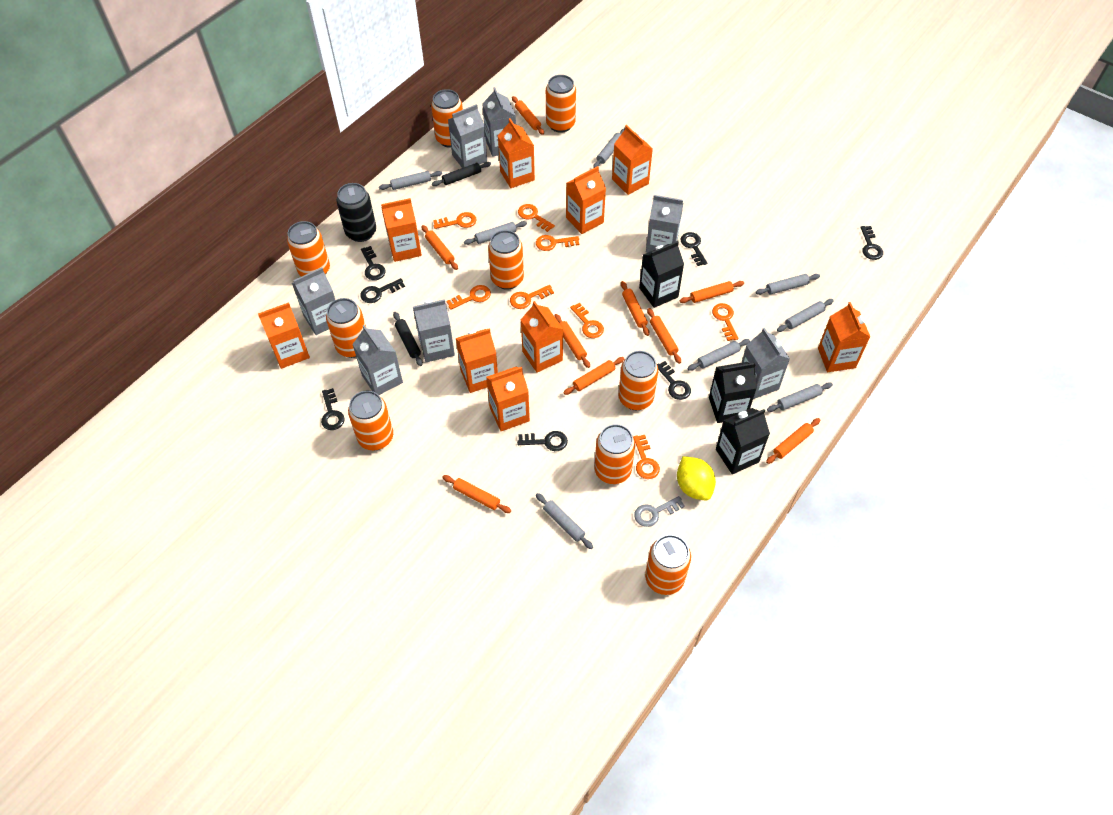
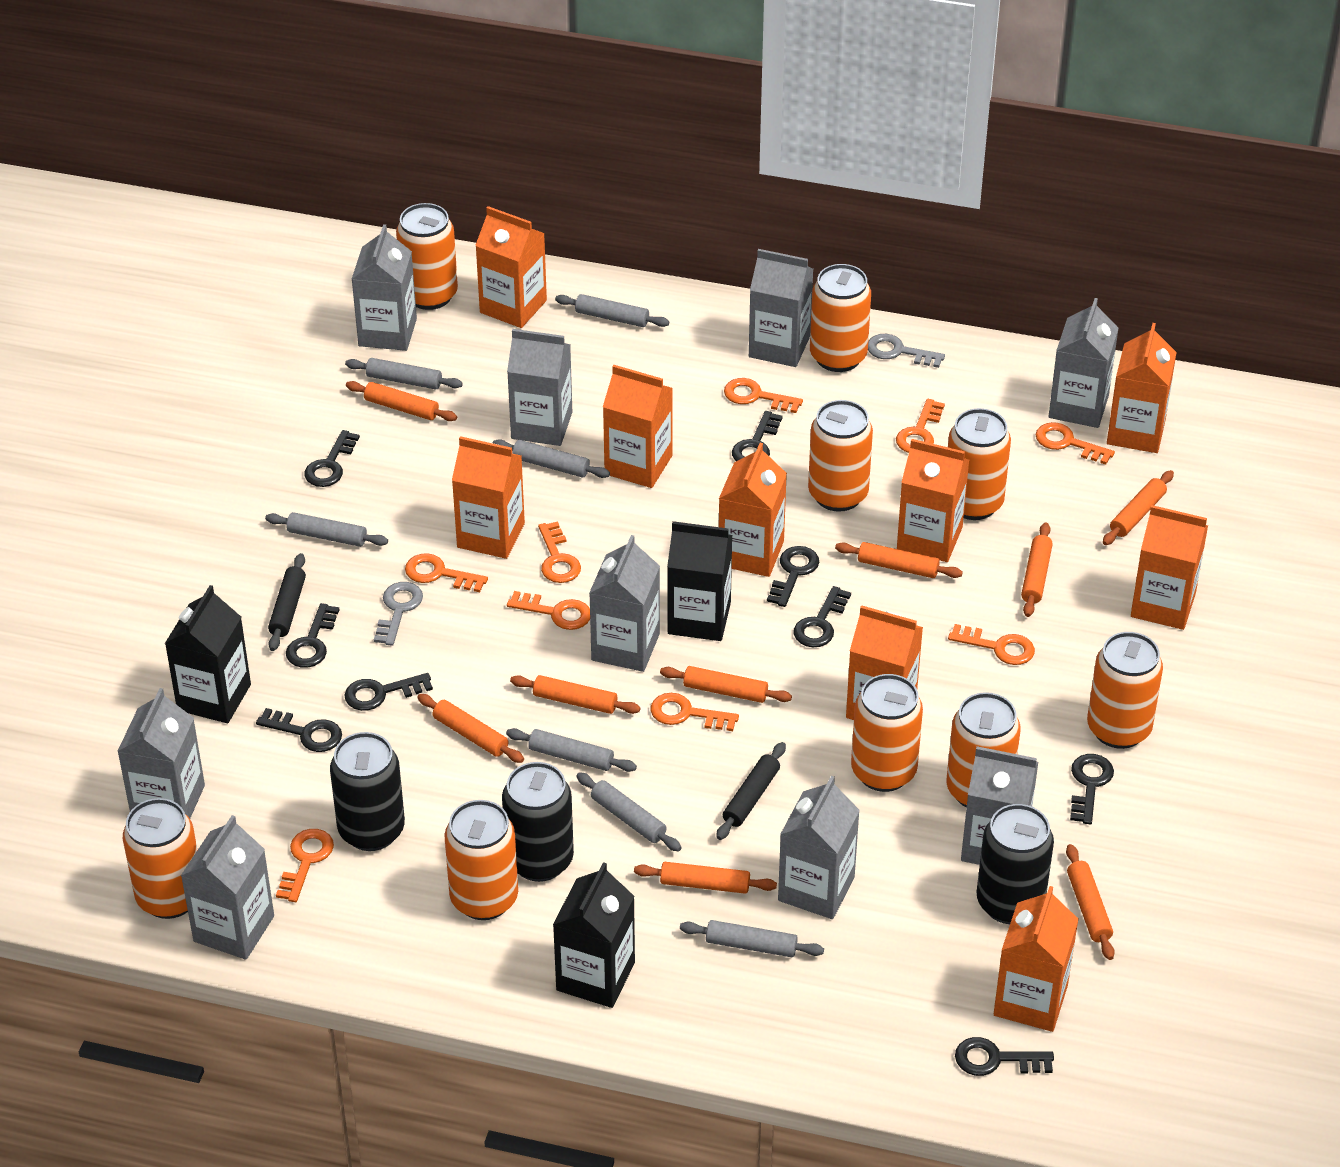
black can: 1 -> 3
black key: 7 -> 9
grey carton: 7 -> 9
grey key: 1 -> 2
grey rolling pin: 8 -> 7
orange key: 8 -> 9
yellow lemon: 1 -> 0

